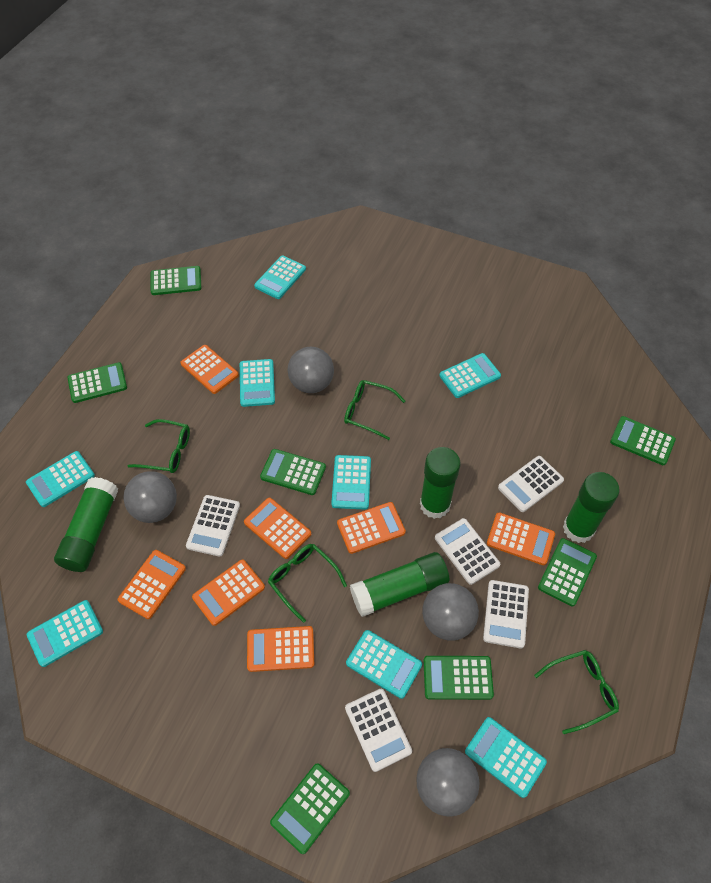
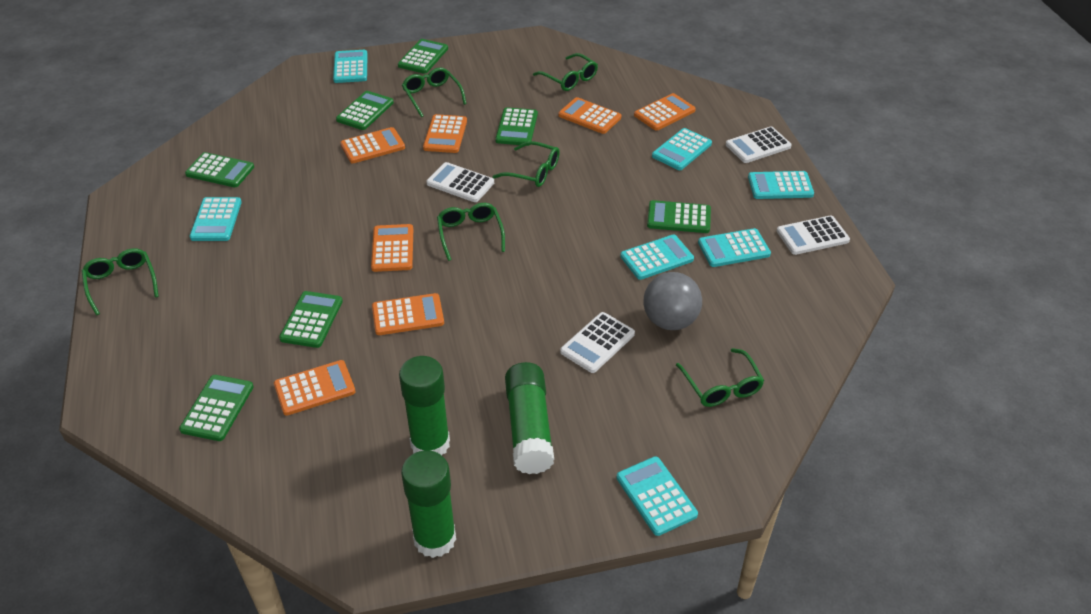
green glasses: 4 -> 6
green glue stick: 4 -> 3
grey ball: 4 -> 1
turquoise calculator: 8 -> 7
white calculator: 5 -> 4

